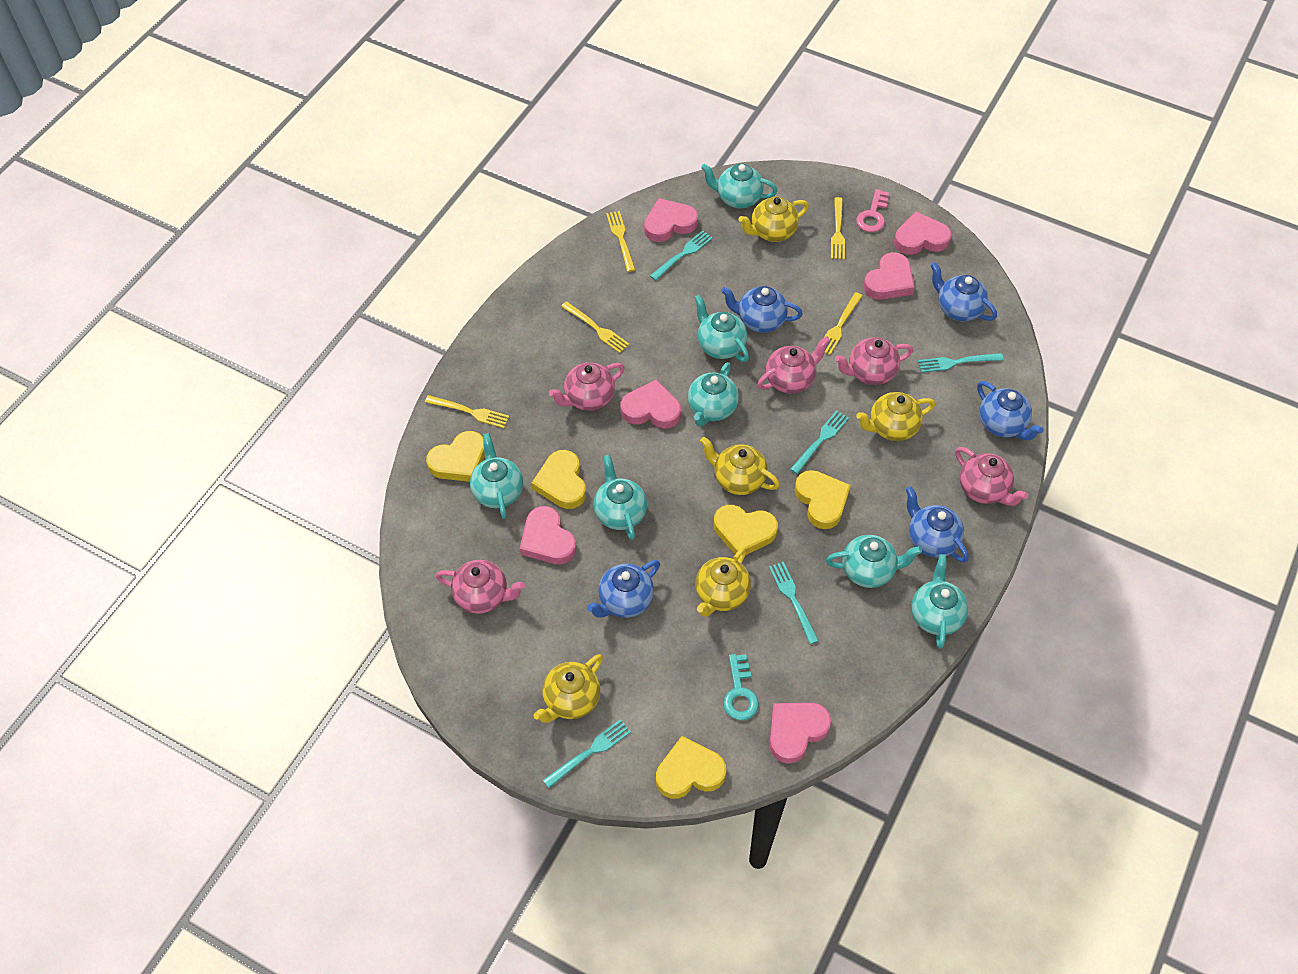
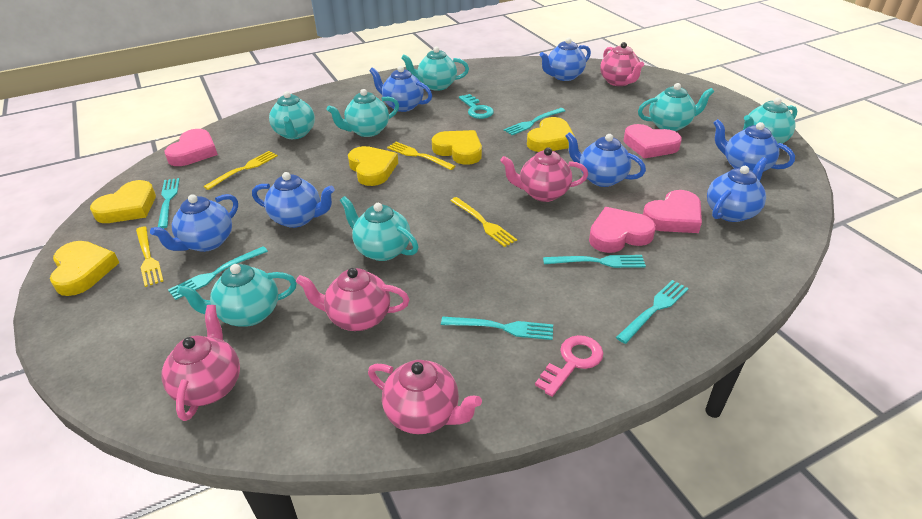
blue teapot: 5 -> 7
pink heart: 6 -> 4
turquoise fork: 5 -> 6
yellow fork: 5 -> 4
yellow teapot: 5 -> 0

